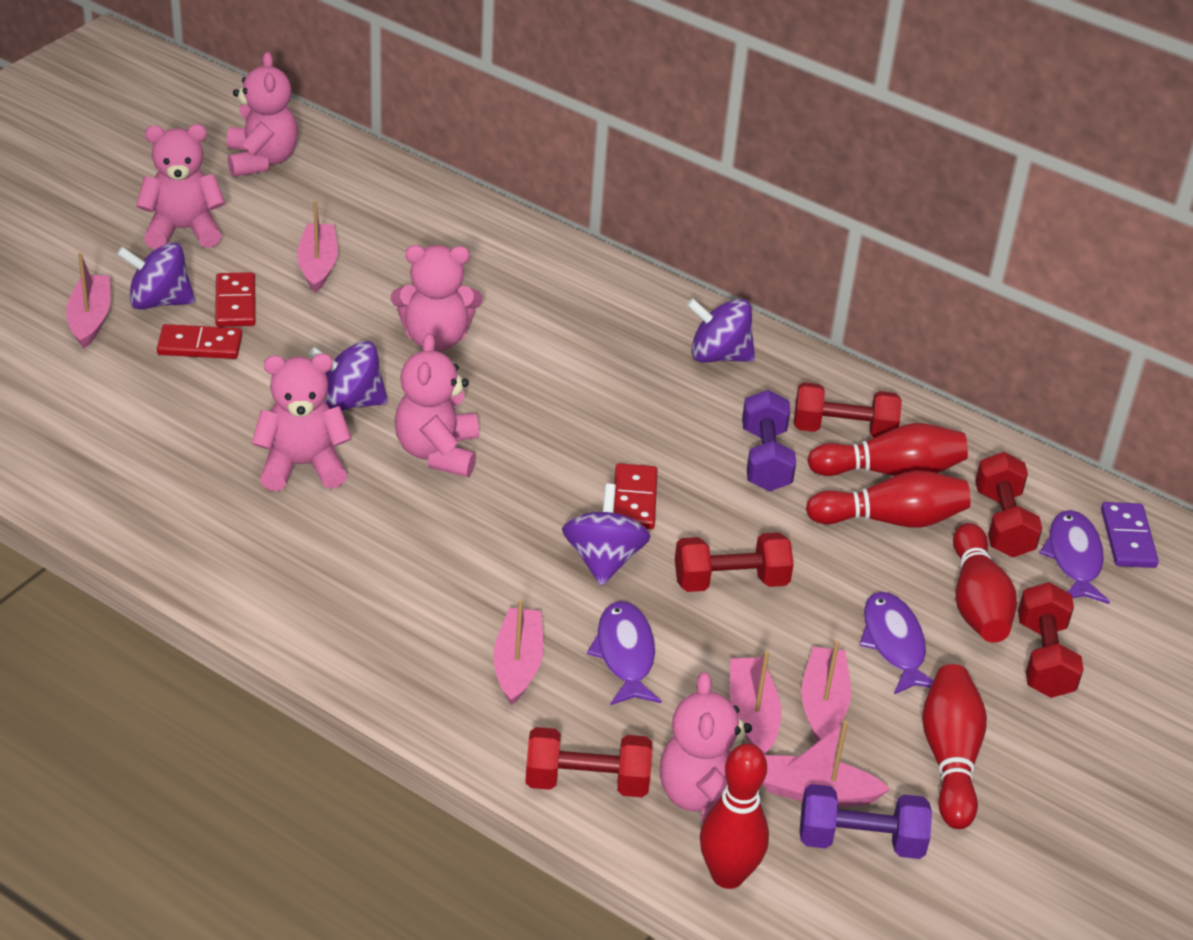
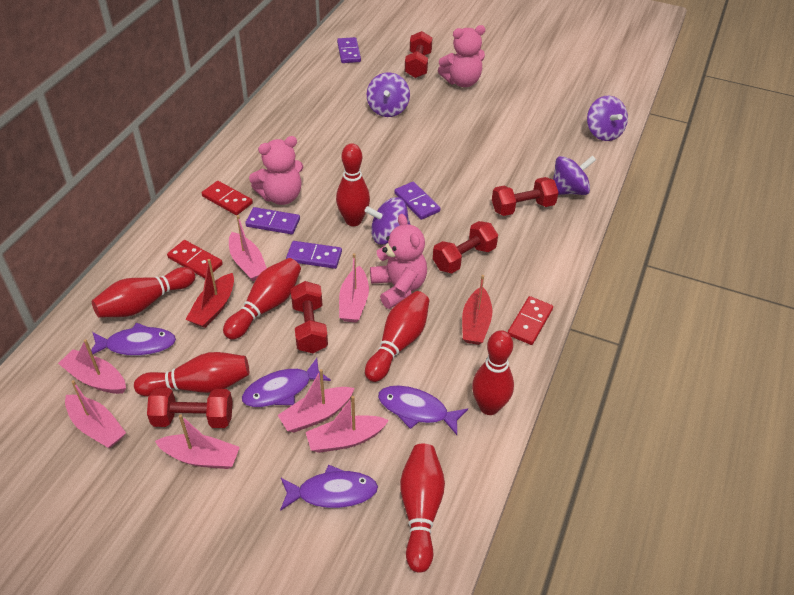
pink boat: 6 -> 7
pink teddy bear: 6 -> 3
purple domino: 1 -> 4
purple dumbbell: 2 -> 0
purple fish: 3 -> 4
red boat: 0 -> 2
red bowling pin: 5 -> 7

